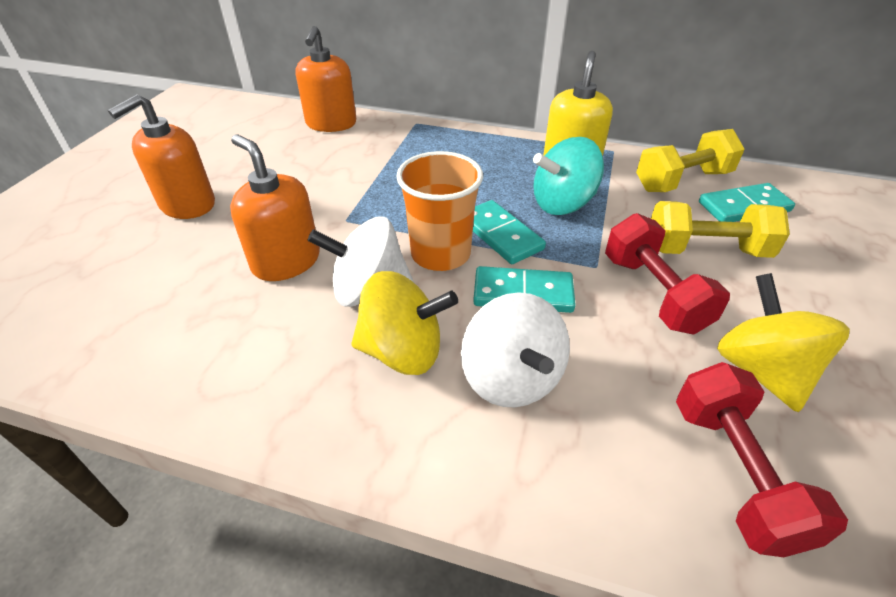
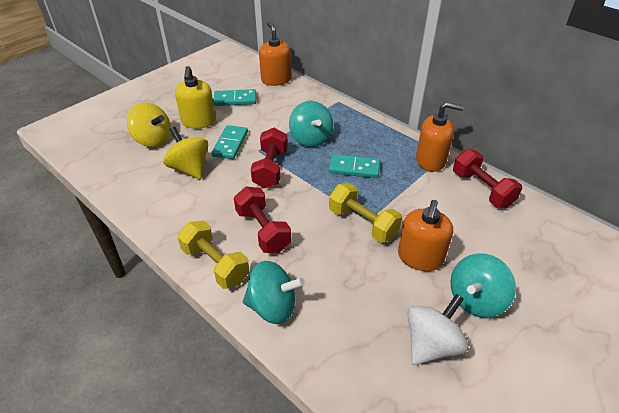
orange cup: 1 -> 0
red dumbbell: 2 -> 3
turquoise spinning top: 1 -> 3
white spinning top: 2 -> 1

